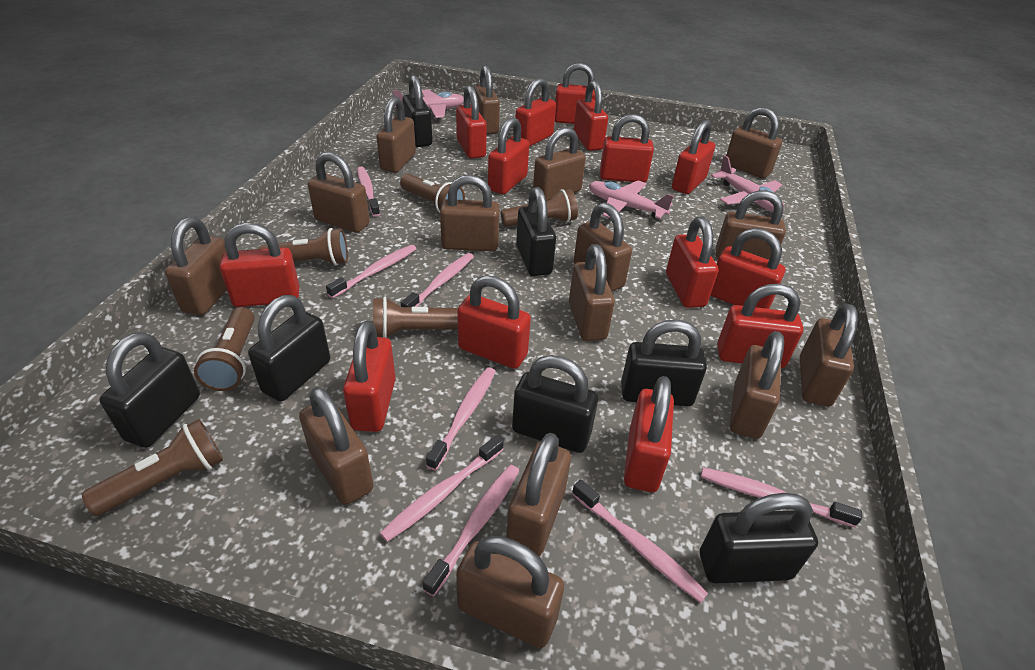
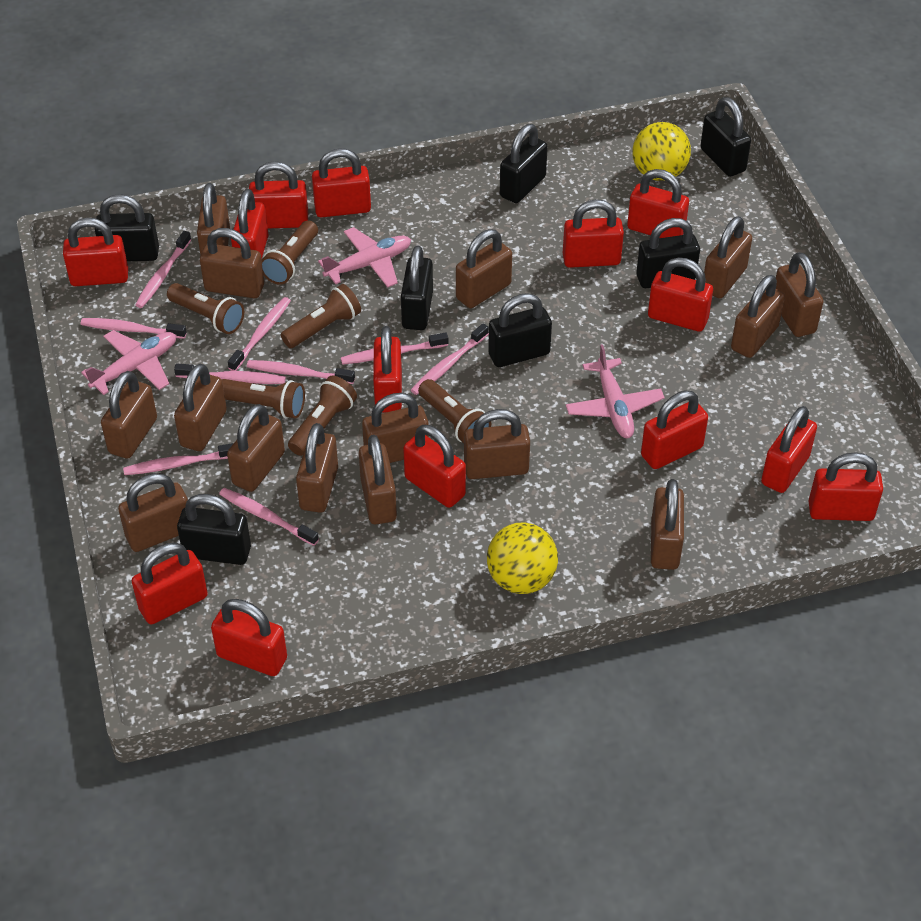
pink toothbrush: 8 -> 9
yellow ball: 0 -> 2

